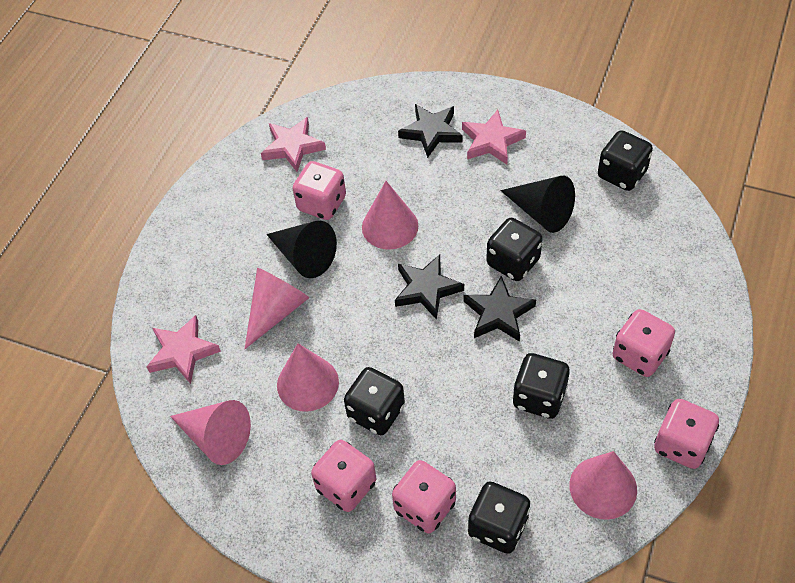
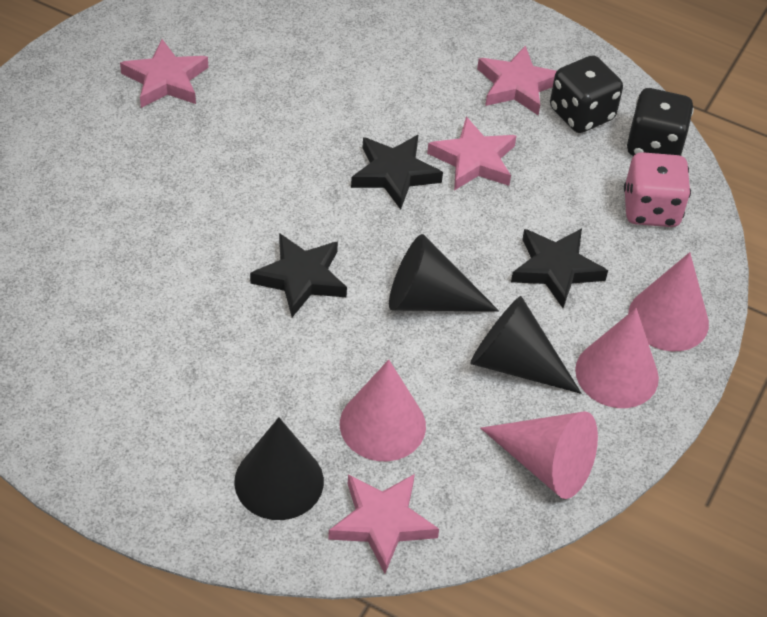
black cone: 2 -> 3
black dice: 5 -> 2
pink cone: 5 -> 4
pink dice: 5 -> 1
pink star: 3 -> 4

